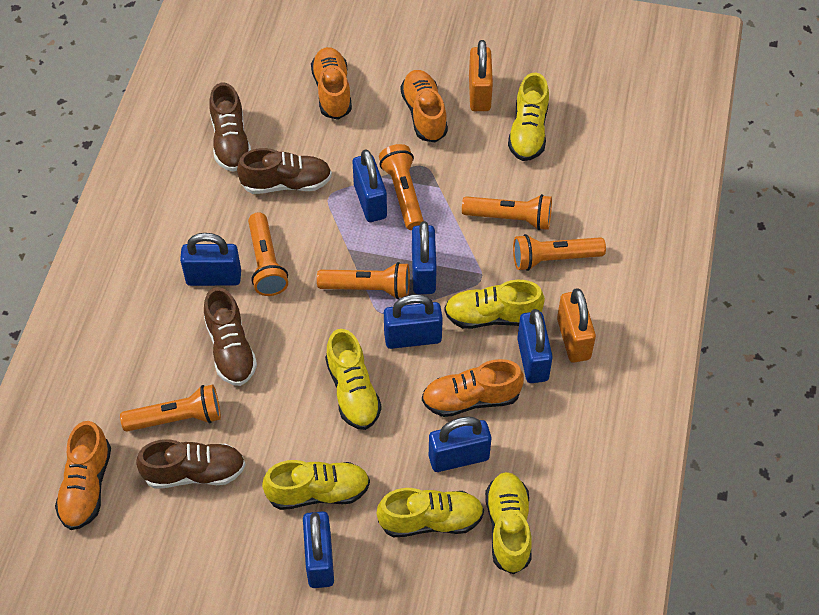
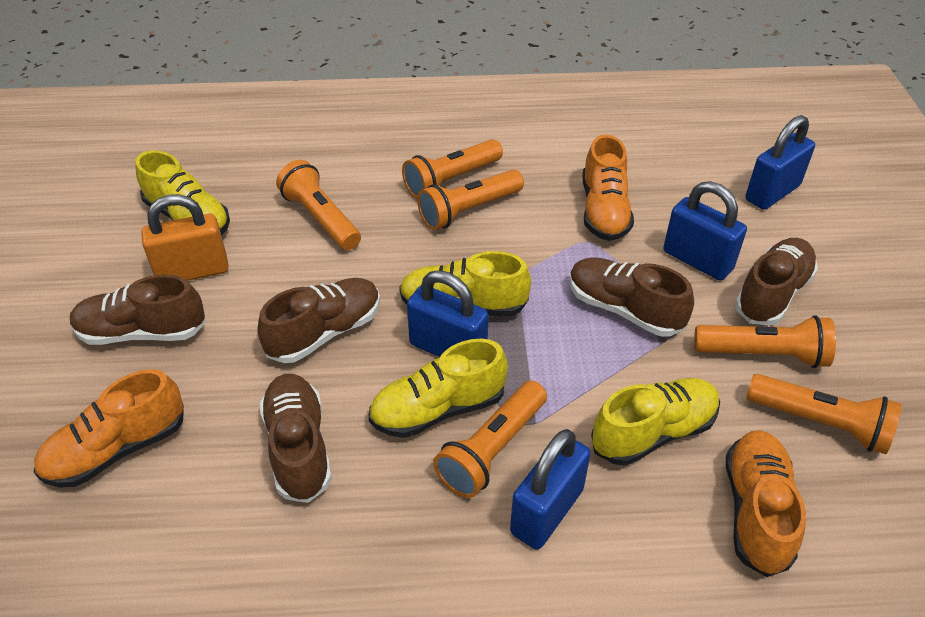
blue padlock: 7 -> 4
brown shoe: 4 -> 5
orange padlock: 2 -> 1
orange shoe: 4 -> 3
yellow shoe: 6 -> 4

